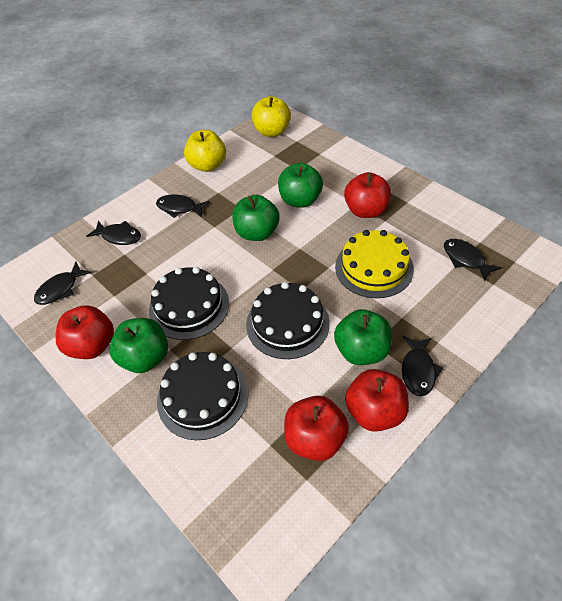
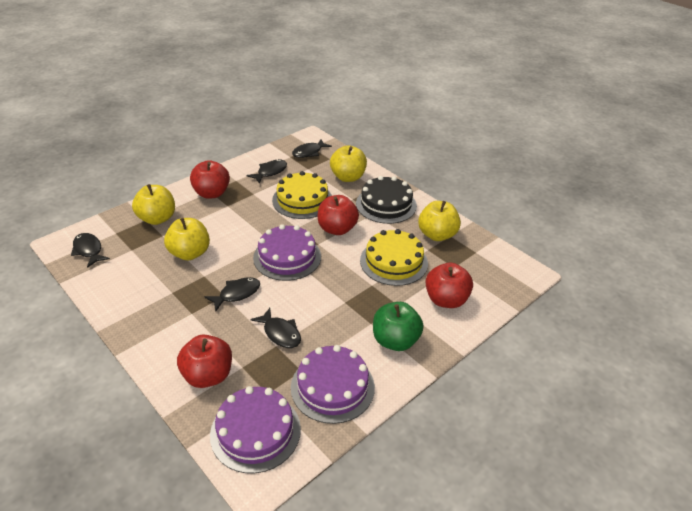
black cake: 3 -> 1
green apple: 4 -> 1
purple cake: 0 -> 3
yellow apple: 2 -> 4
yellow cake: 1 -> 2

